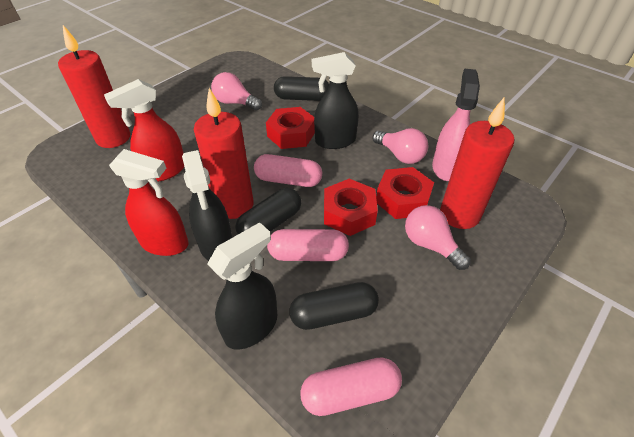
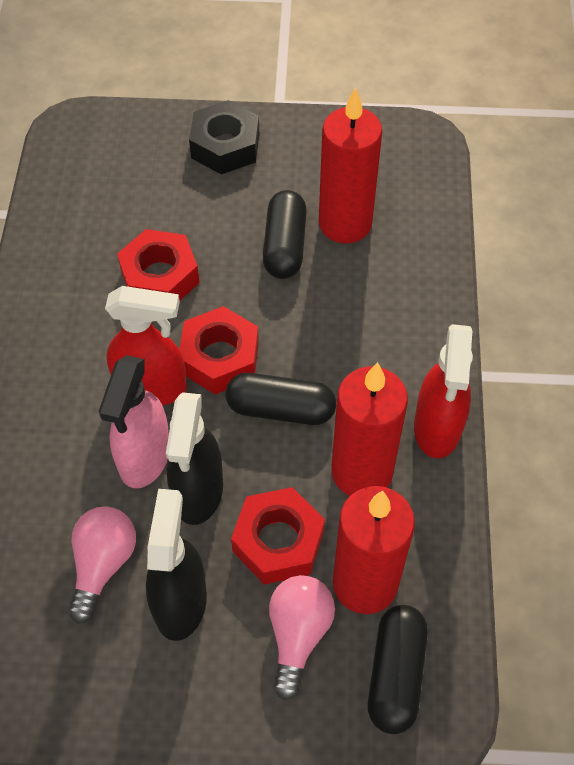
black nut: 0 -> 1
black spray bottle: 3 -> 2
pink capsule: 3 -> 0
pink light bulb: 3 -> 2

